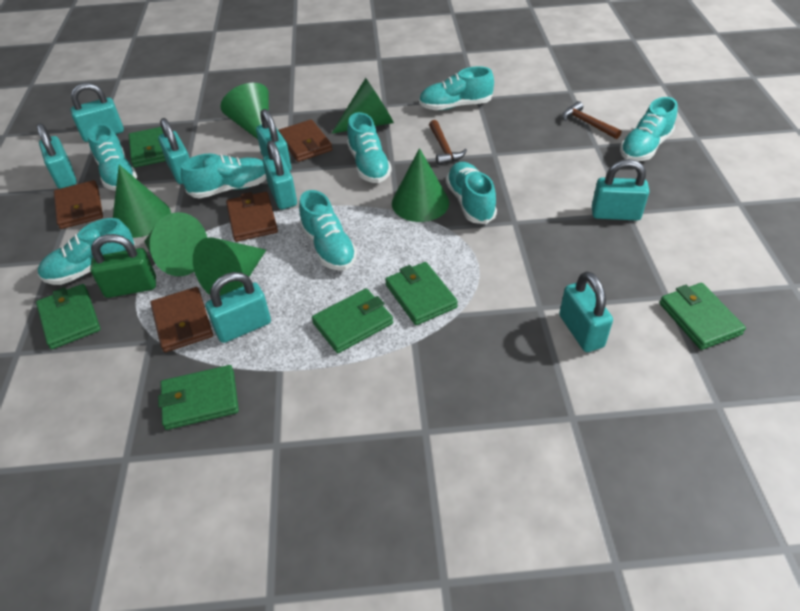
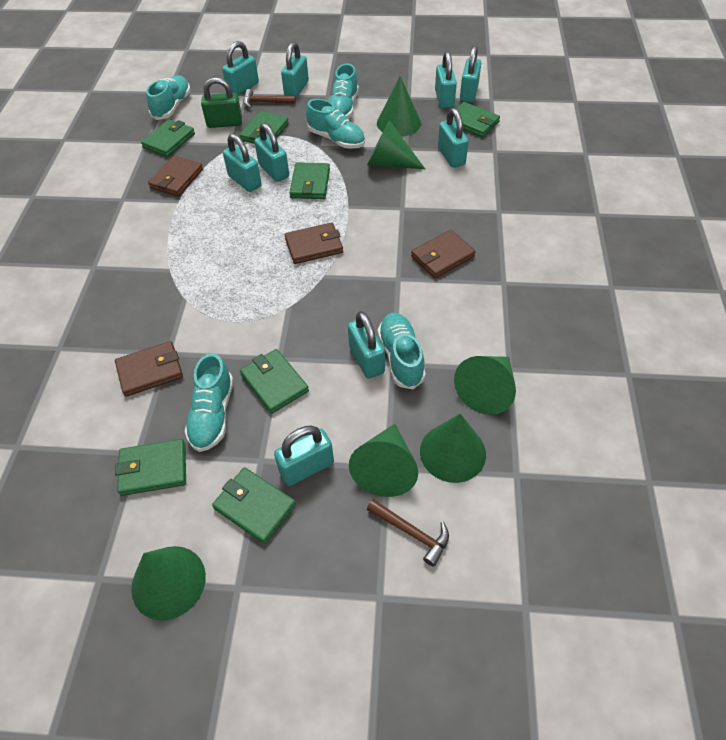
green wallet: 6 -> 7
turquoise padlock: 8 -> 9
turquoise shoe: 8 -> 5

